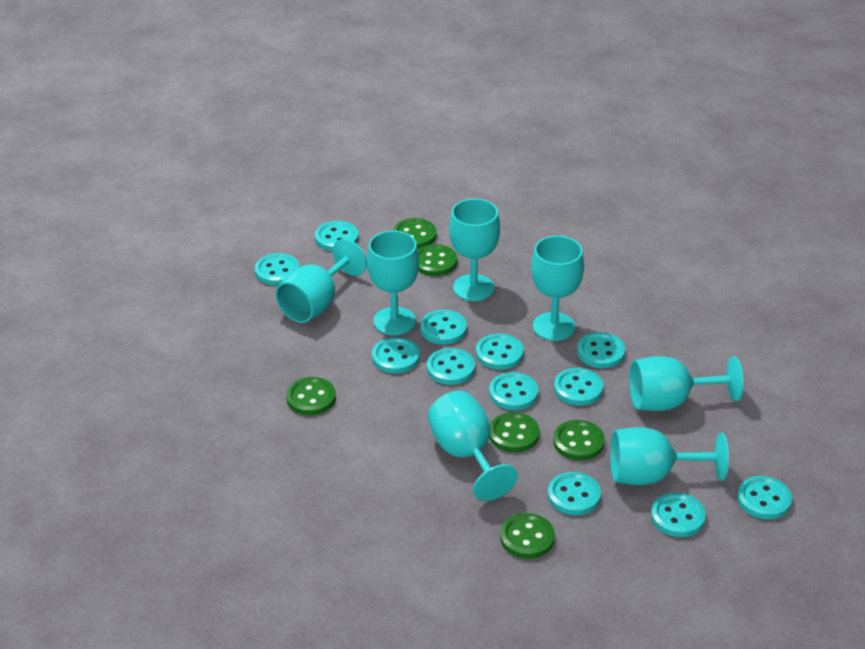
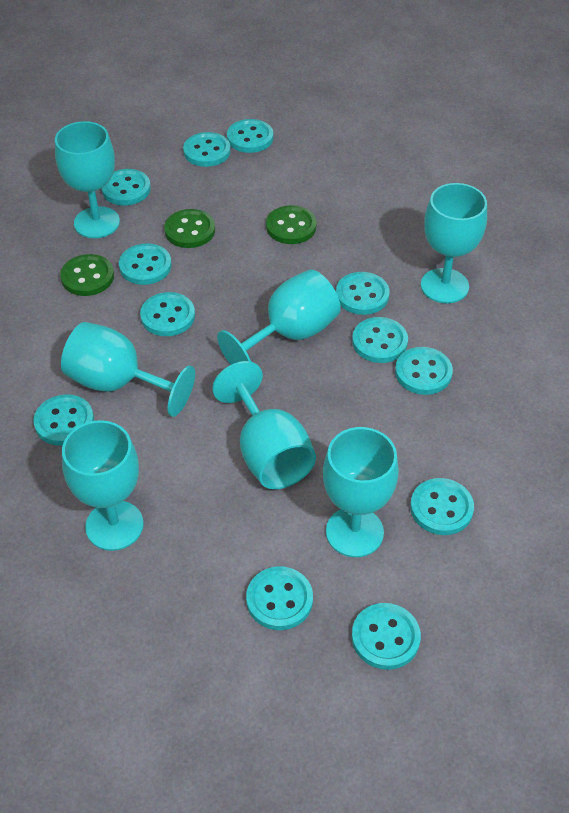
green button: 6 -> 3

